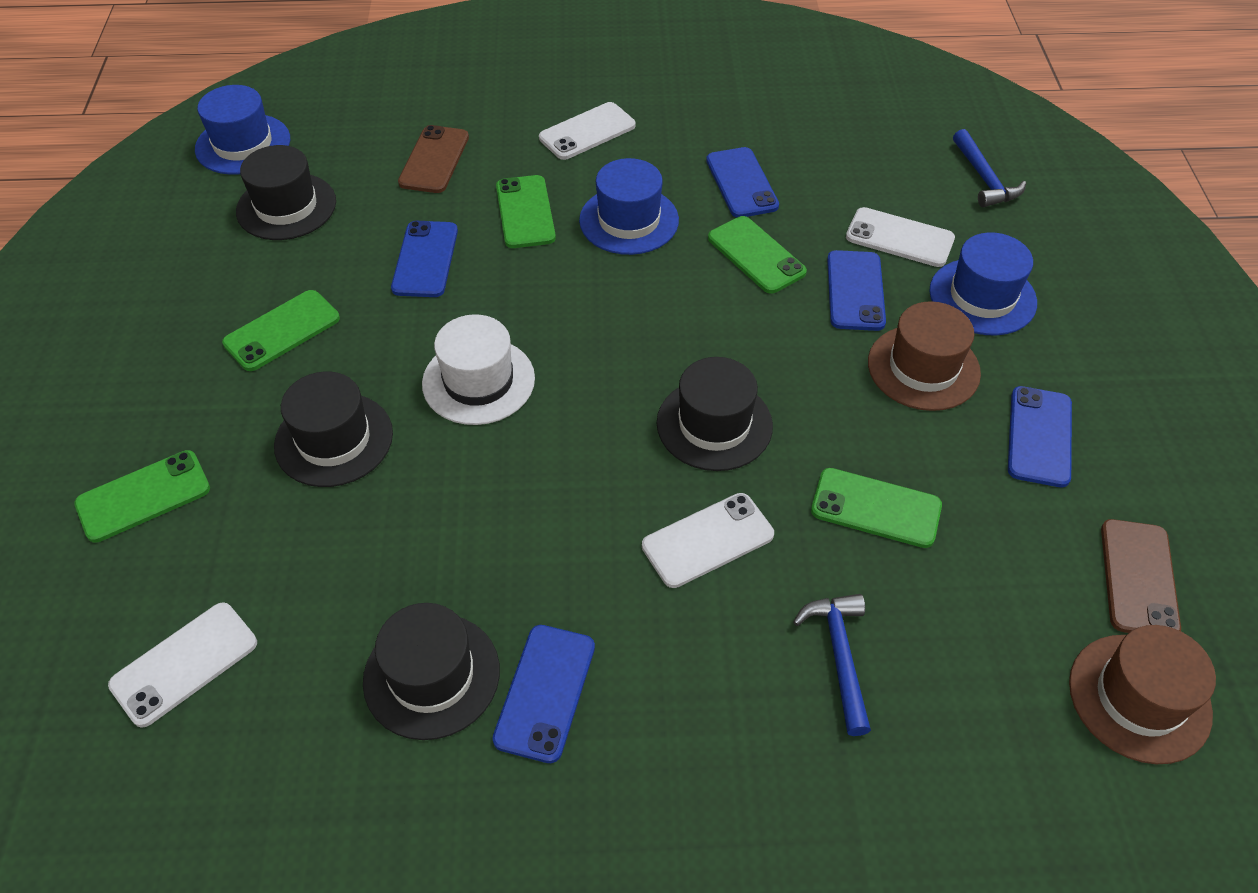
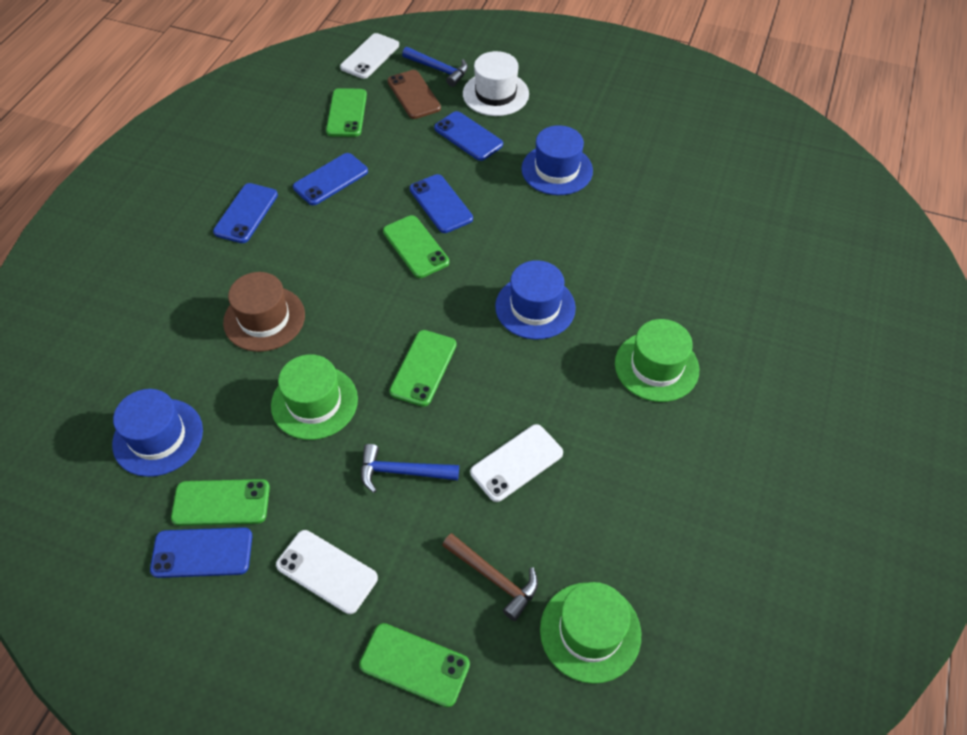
black hat: 4 -> 0
brown hammer: 0 -> 1
brown hat: 2 -> 1
brown phone: 2 -> 1
green hat: 0 -> 3
white phone: 4 -> 3

